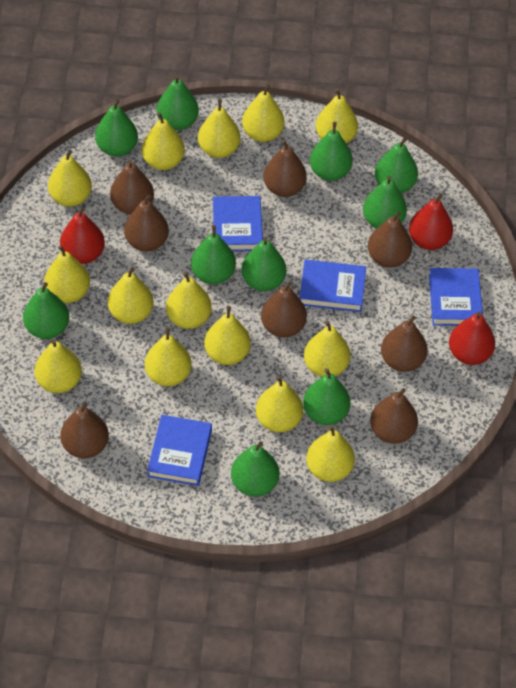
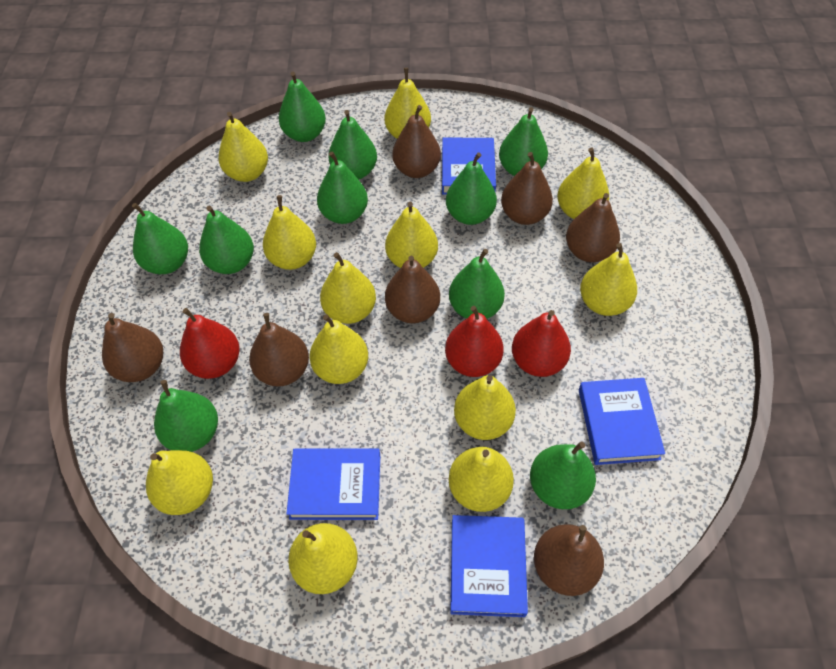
brown pear: 8 -> 7
yellow pear: 14 -> 12

